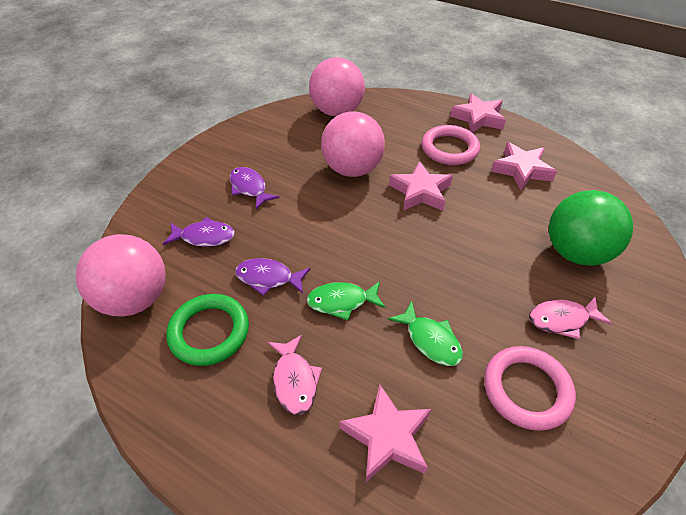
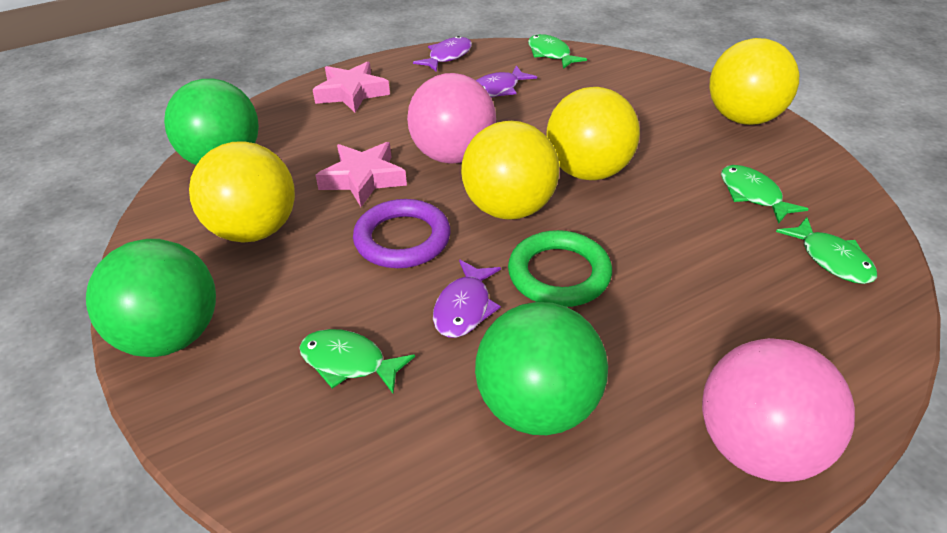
green ball: 1 -> 3
green fish: 2 -> 4
pink ball: 3 -> 2
pink fish: 2 -> 0
pink ring: 2 -> 0
pink star: 4 -> 2
purple ring: 0 -> 1
yellow ball: 0 -> 4

